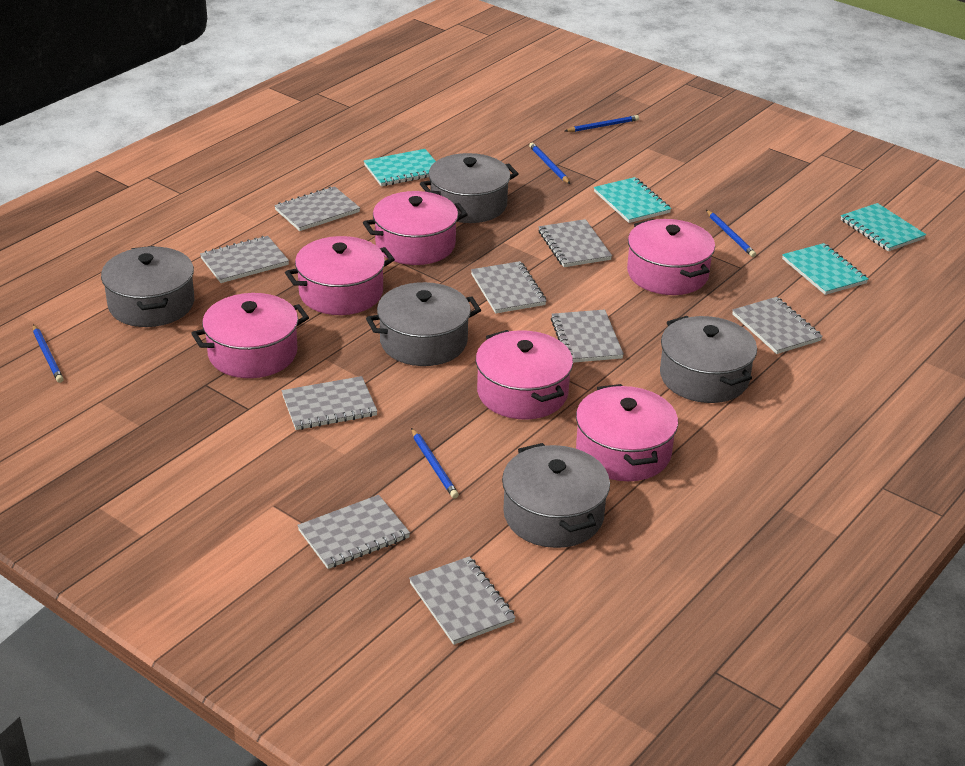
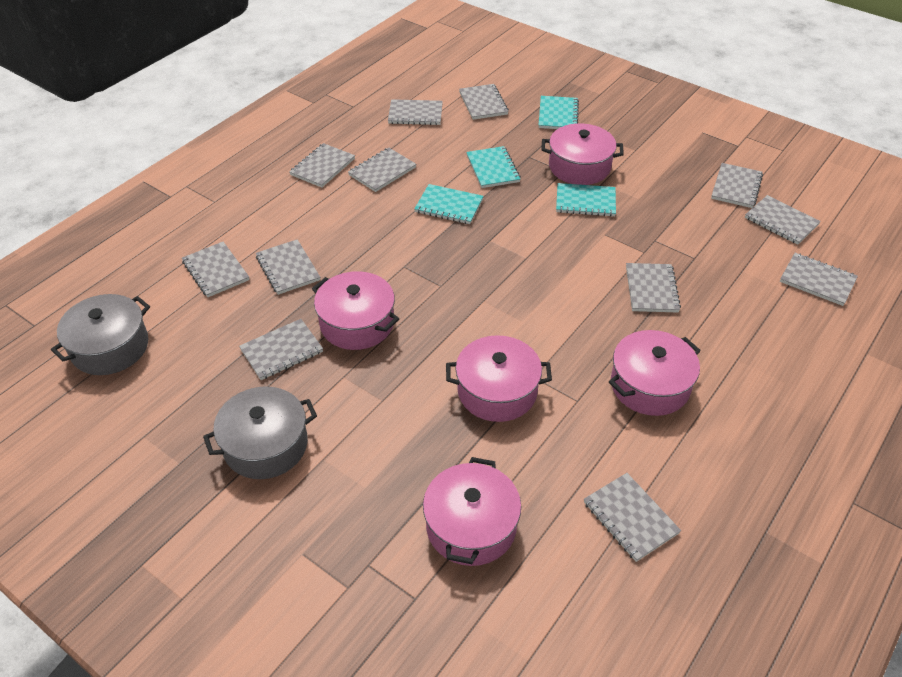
blue pencil: 5 -> 0
grey notebook: 9 -> 12
grey pot: 5 -> 2
pink pot: 6 -> 5

